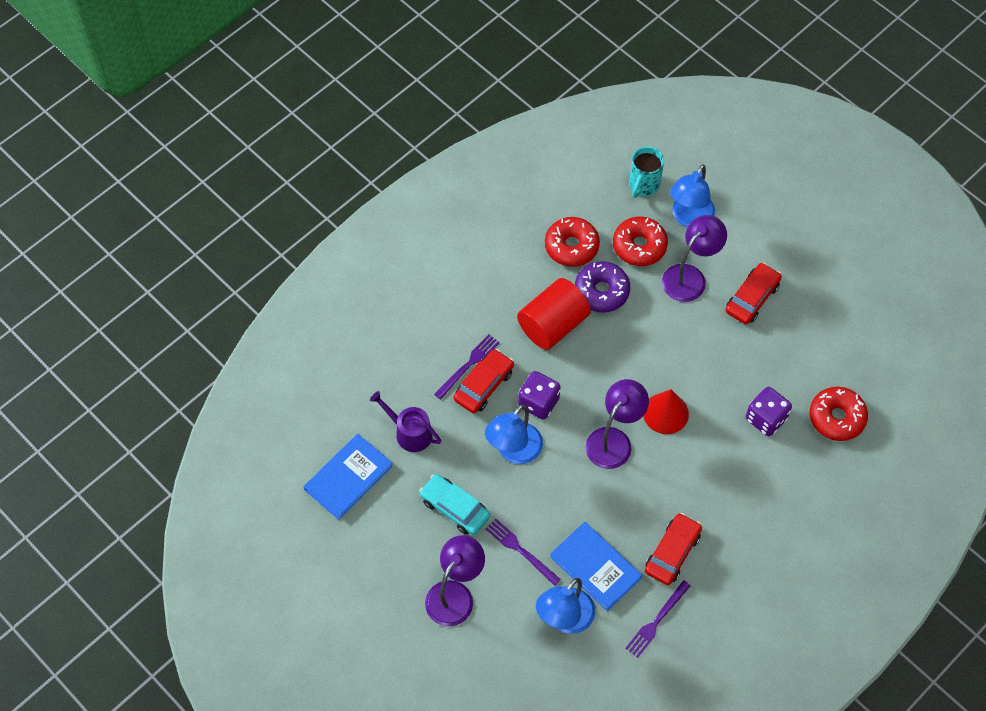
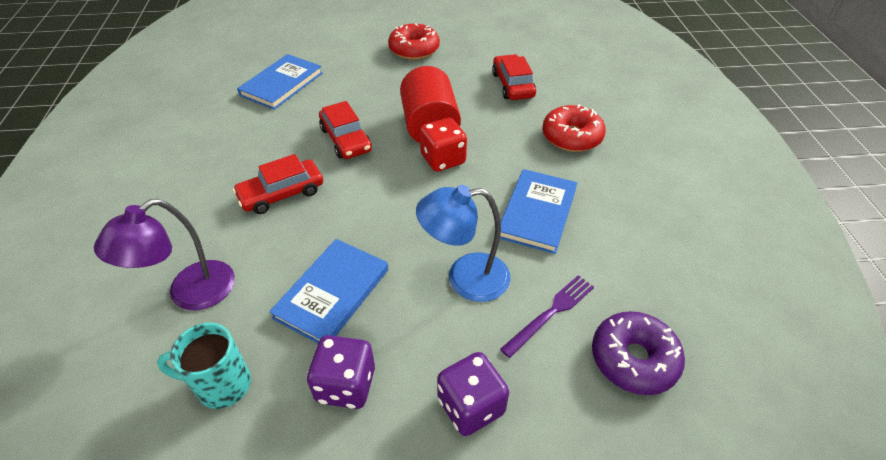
blue book: 2 -> 3
blue lamp: 3 -> 1
purple fork: 3 -> 1
purple lamp: 3 -> 1
purple watering can: 1 -> 0
red cone: 1 -> 0
red dice: 0 -> 1
red donut: 3 -> 2
turquoise car: 1 -> 0

